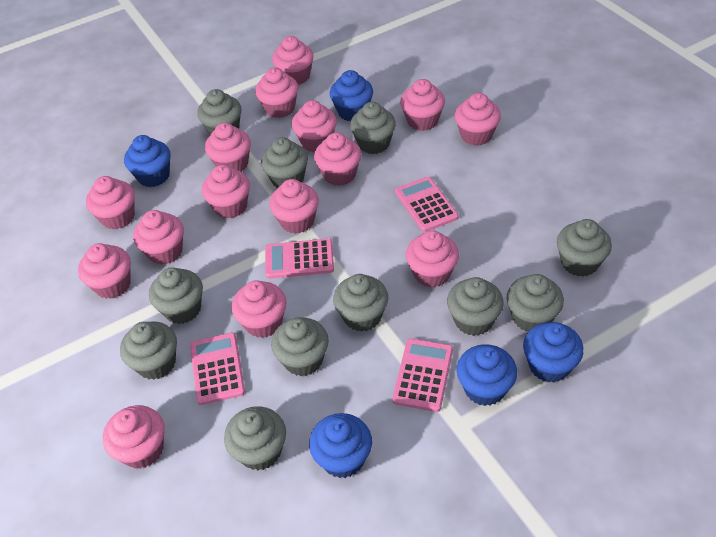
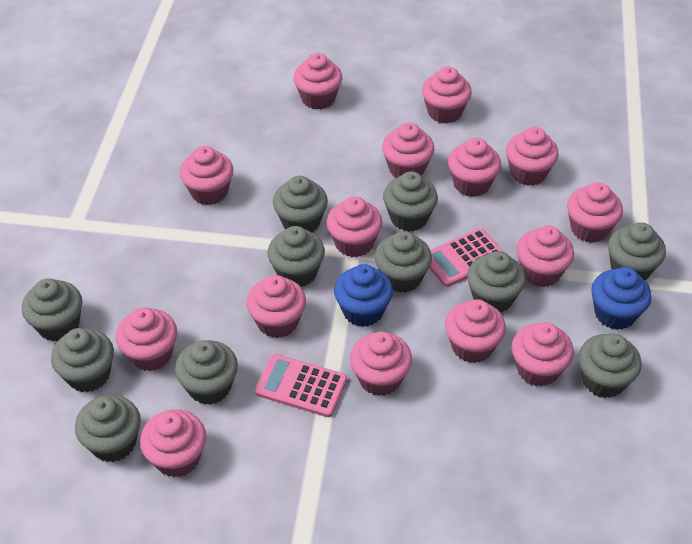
blue cupcake: 5 -> 2
pink calculator: 4 -> 2

